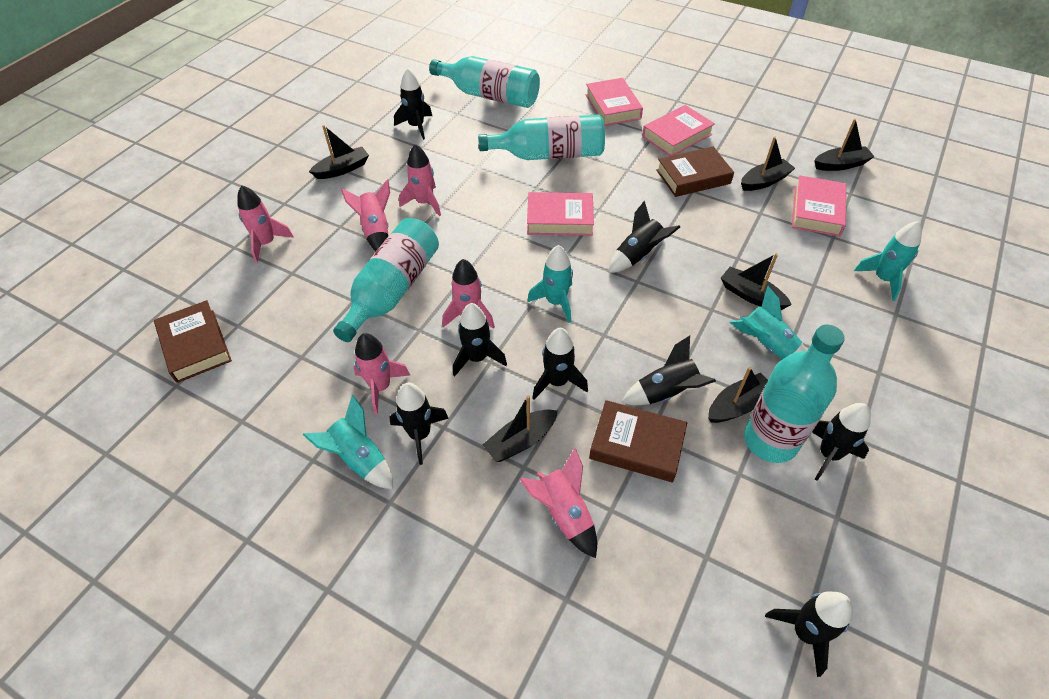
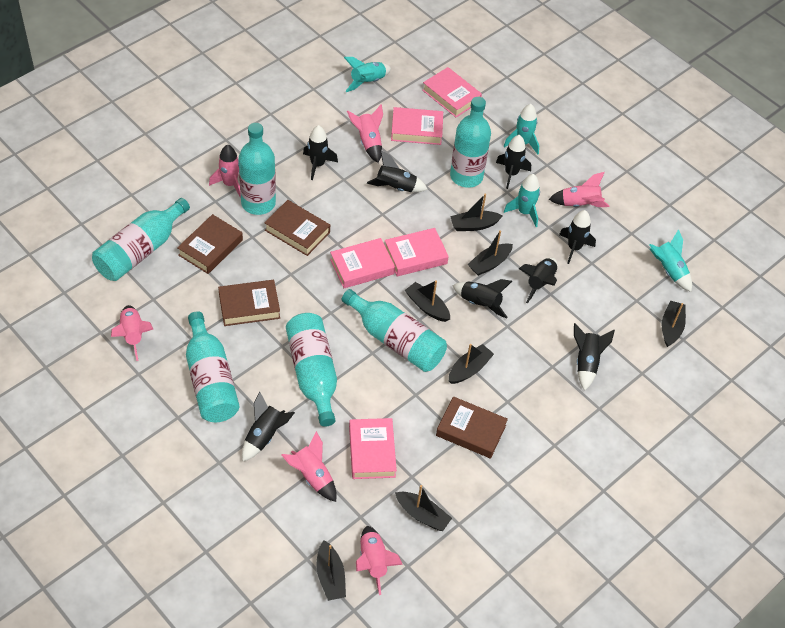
black boat: 6 -> 7
brown book: 3 -> 4
pink book: 4 -> 5
turquoise bottle: 4 -> 6

